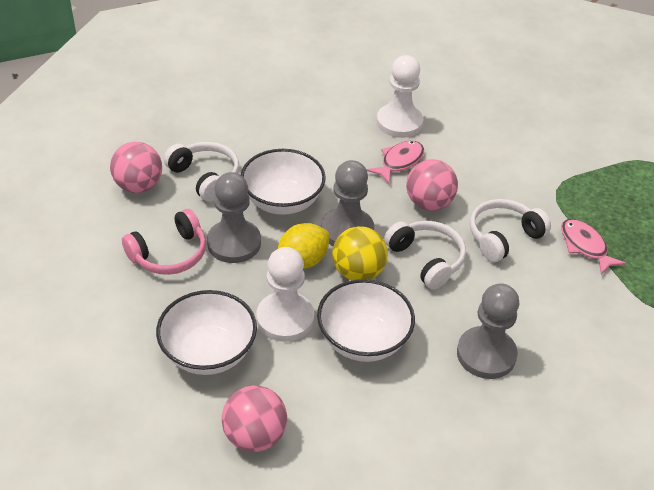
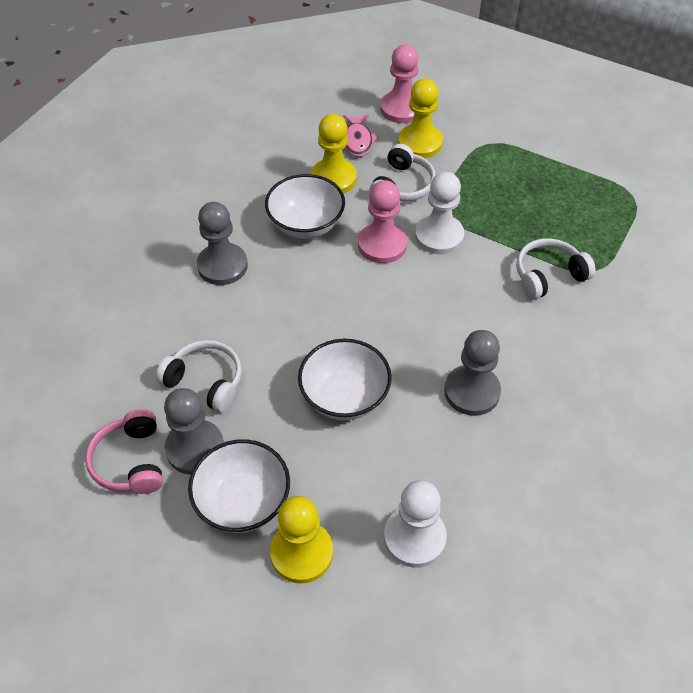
pink ball: 3 -> 0
pink fish: 2 -> 1
pink pawn: 0 -> 2
yellow ball: 1 -> 0
yellow lemon: 1 -> 0
yellow pawn: 0 -> 3

